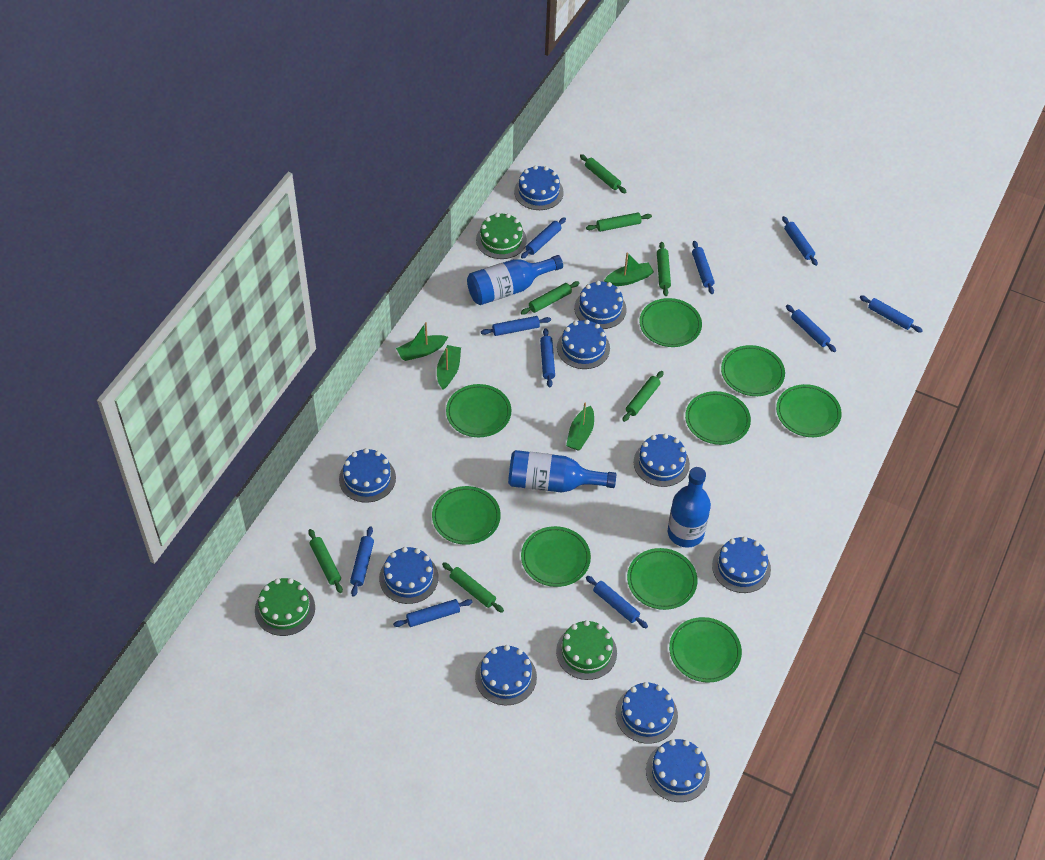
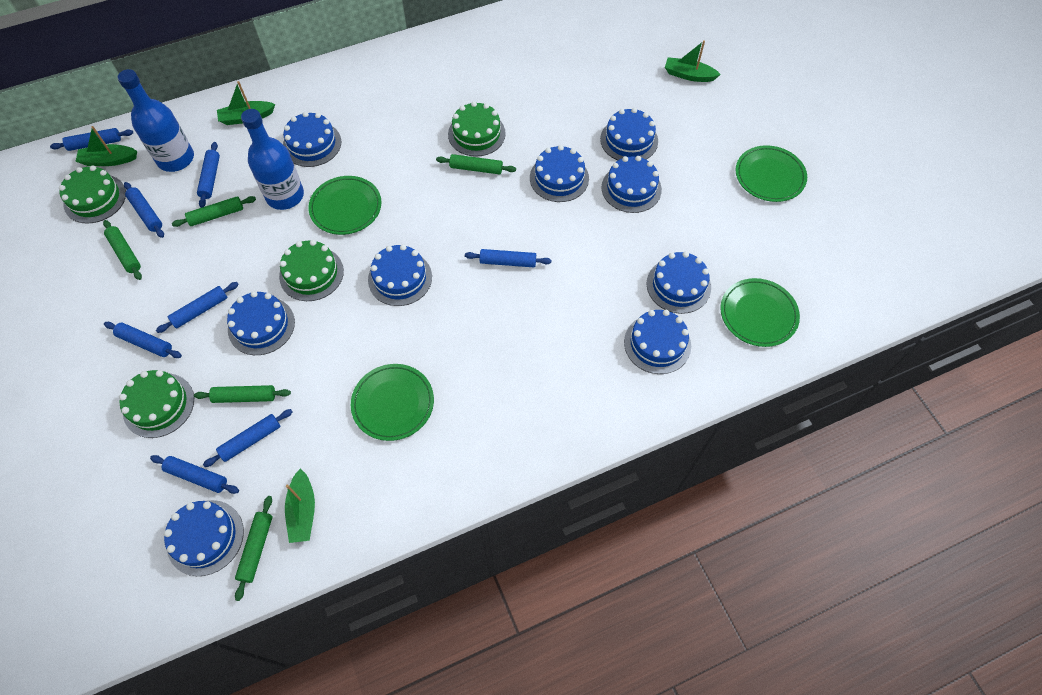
blue bottle: 3 -> 2
blue cake: 10 -> 9
blue rolling pin: 10 -> 8
green cake: 3 -> 4
green plate: 9 -> 4
green rolling pin: 7 -> 5

